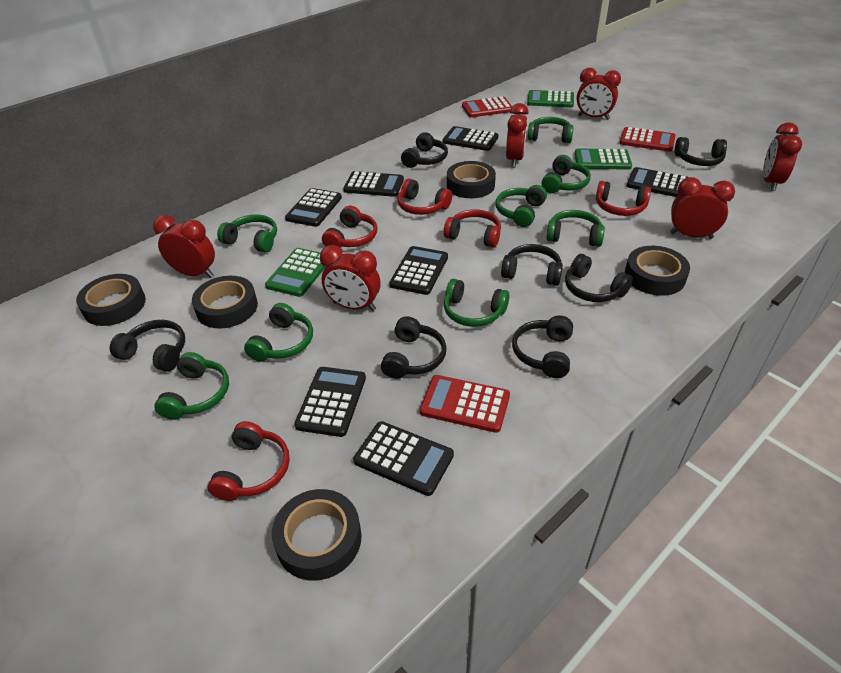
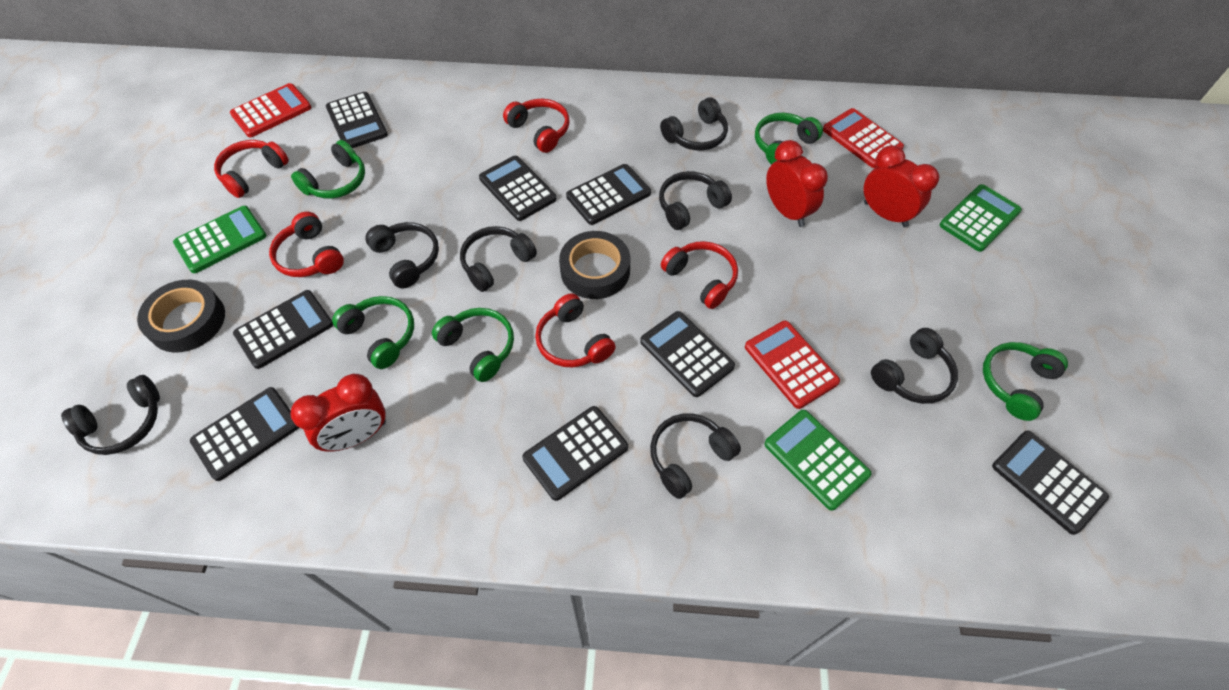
black calculator: 7 -> 8
black tape: 5 -> 2
green headphones: 8 -> 5
red clock: 6 -> 3

